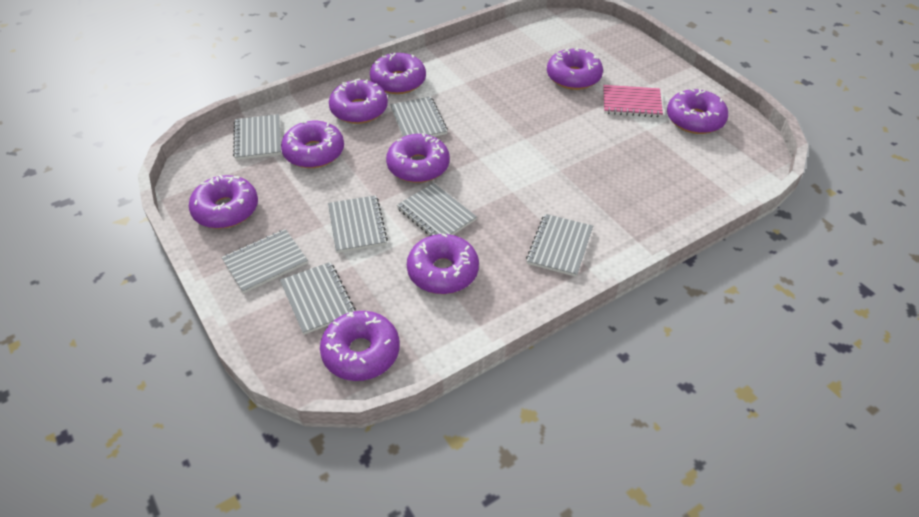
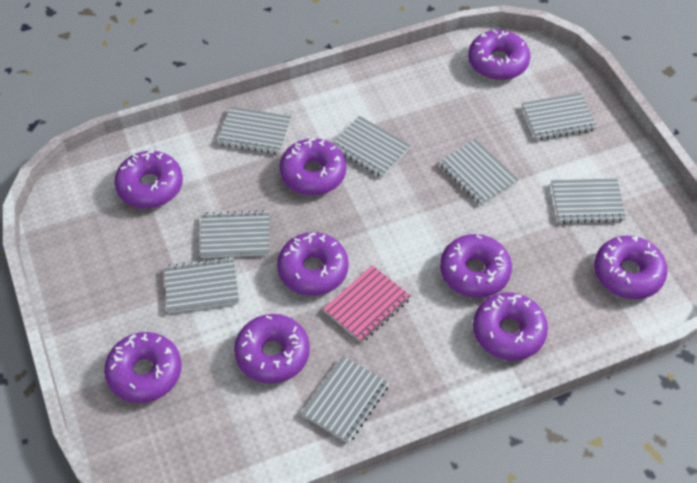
grey notebook: 7 -> 8

